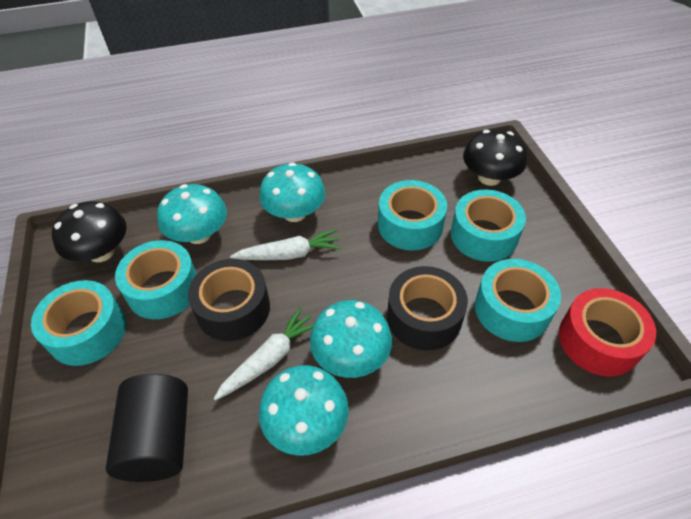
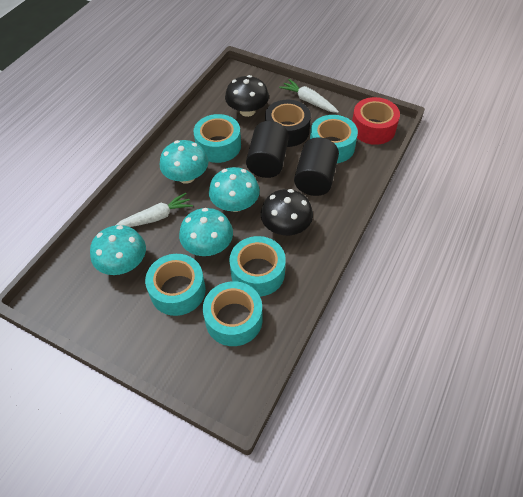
black cylinder: 1 -> 2
black tape: 2 -> 1

